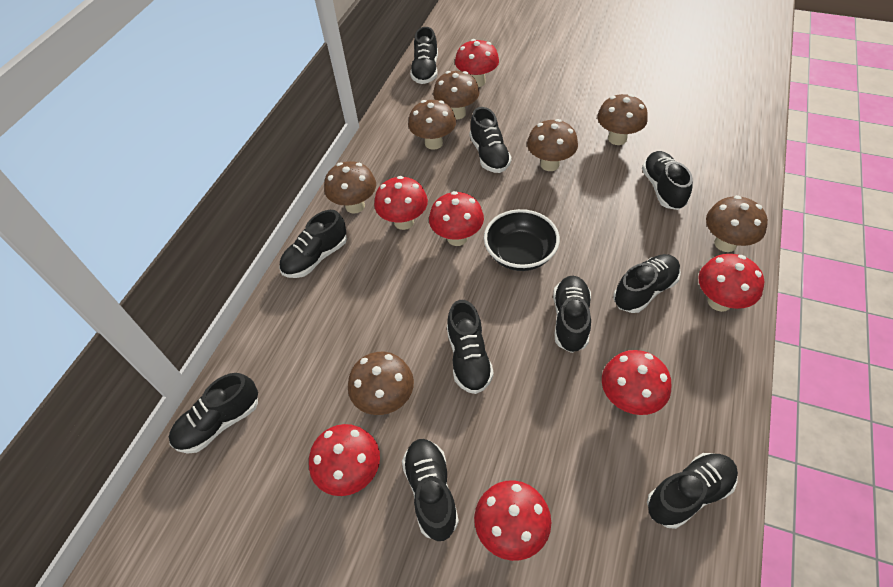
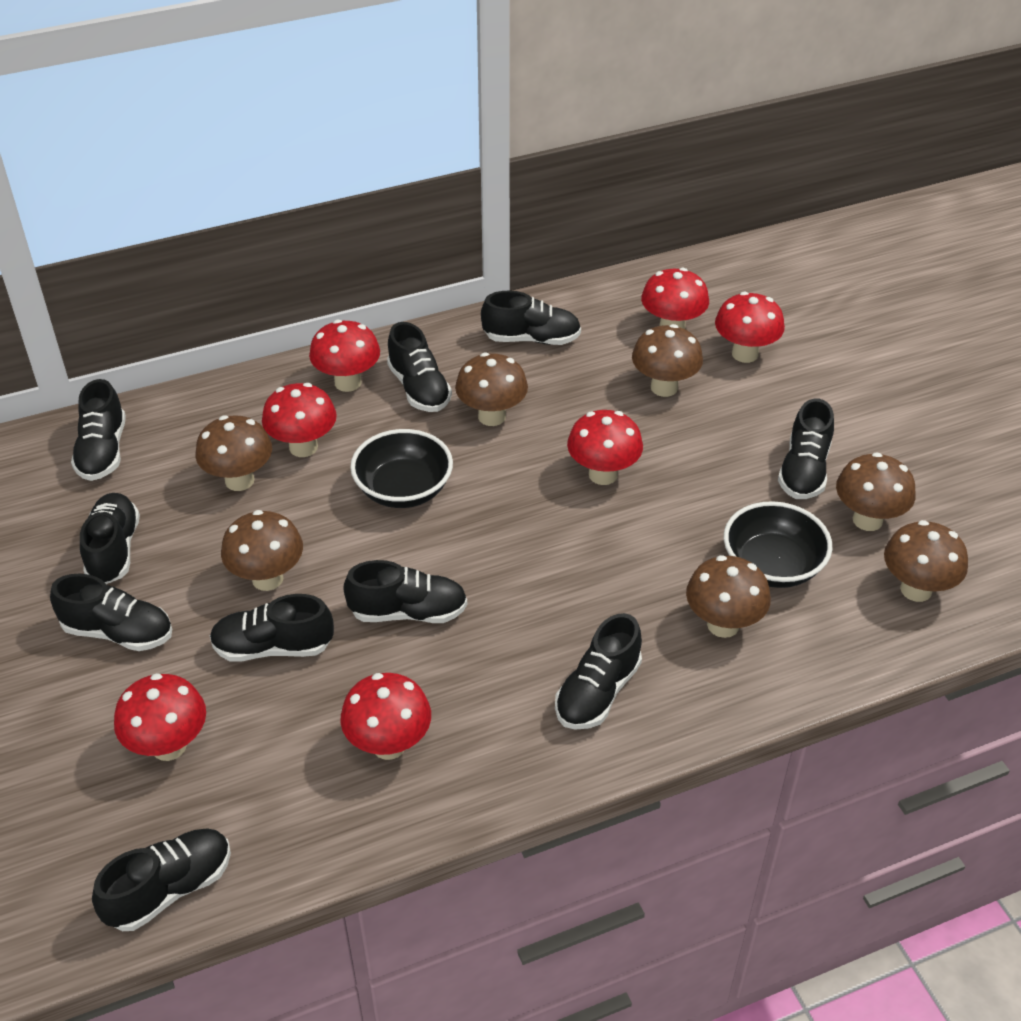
black bowl: 1 -> 2

